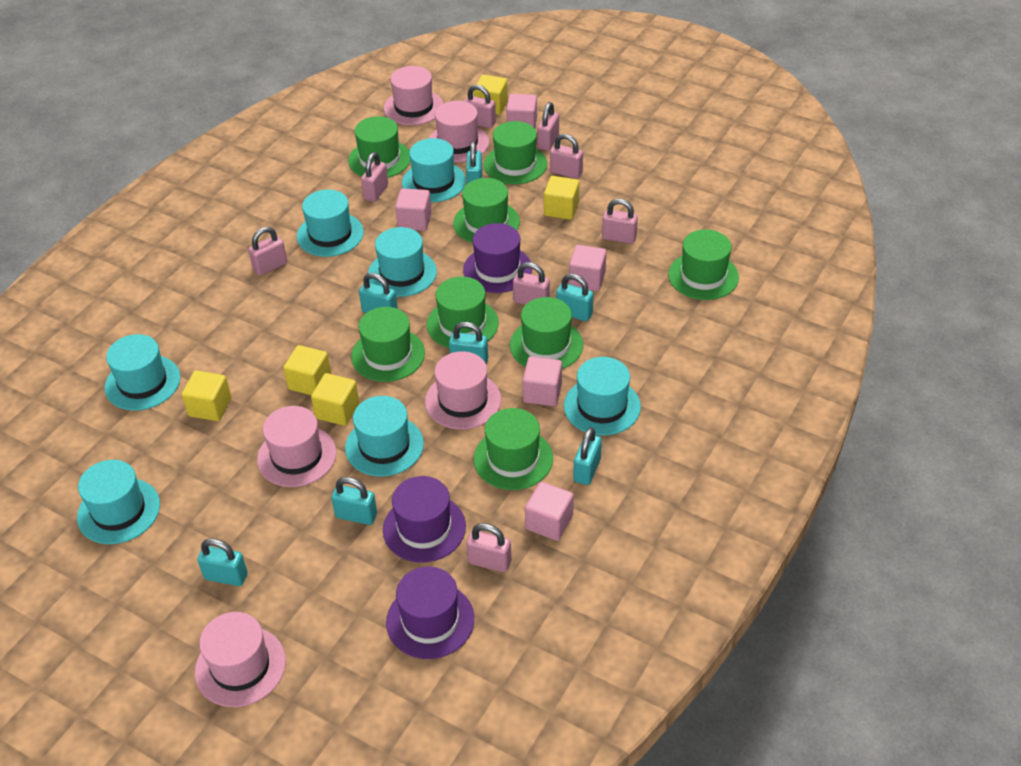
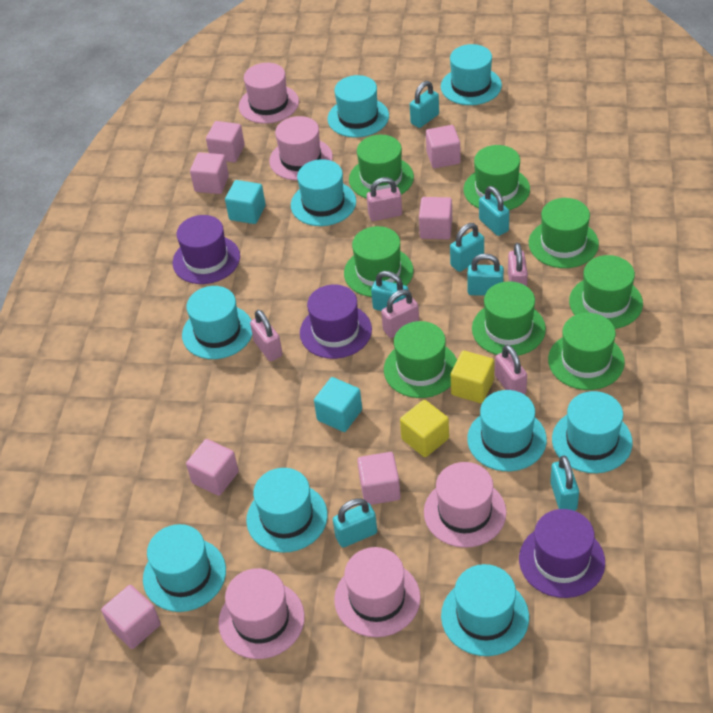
pink cube: 5 -> 7
pink padlock: 8 -> 5
turquoise cube: 0 -> 2
turquoise hat: 7 -> 9
yellow cube: 5 -> 2

